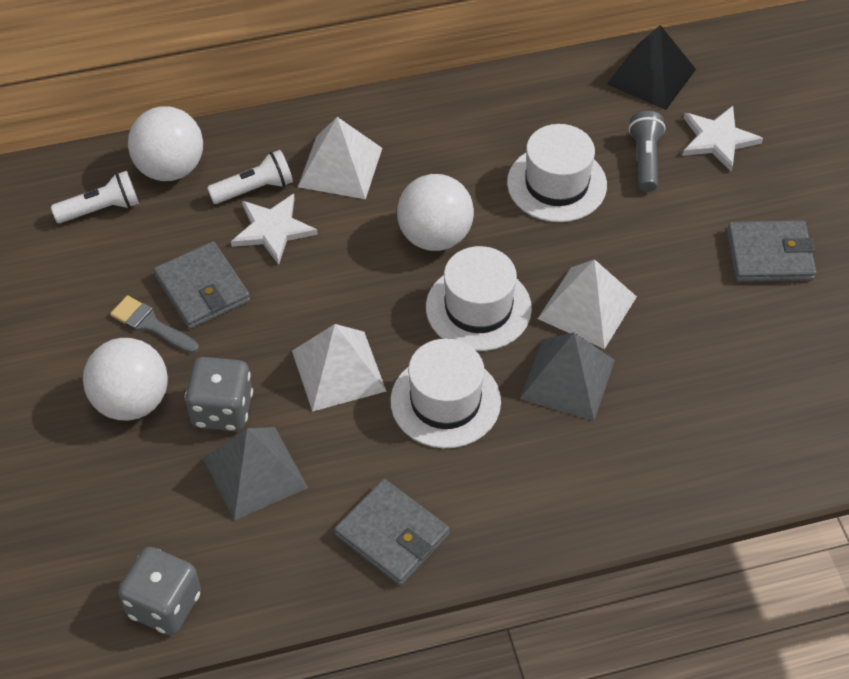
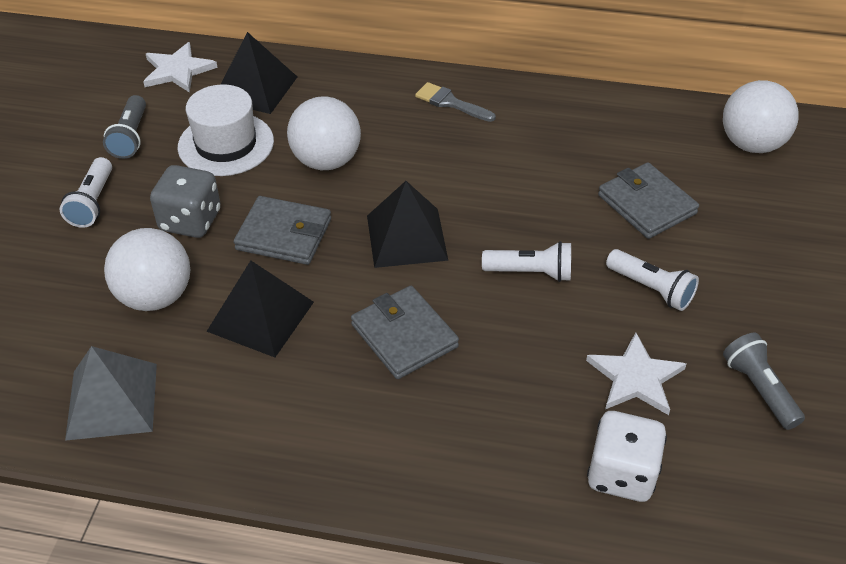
black pyramid: 1 -> 3
grey dice: 2 -> 1
grey flashlight: 1 -> 2
grey pyramid: 2 -> 1
white dice: 0 -> 1
white flashlight: 2 -> 3
white hat: 3 -> 1
white pyramid: 3 -> 0

